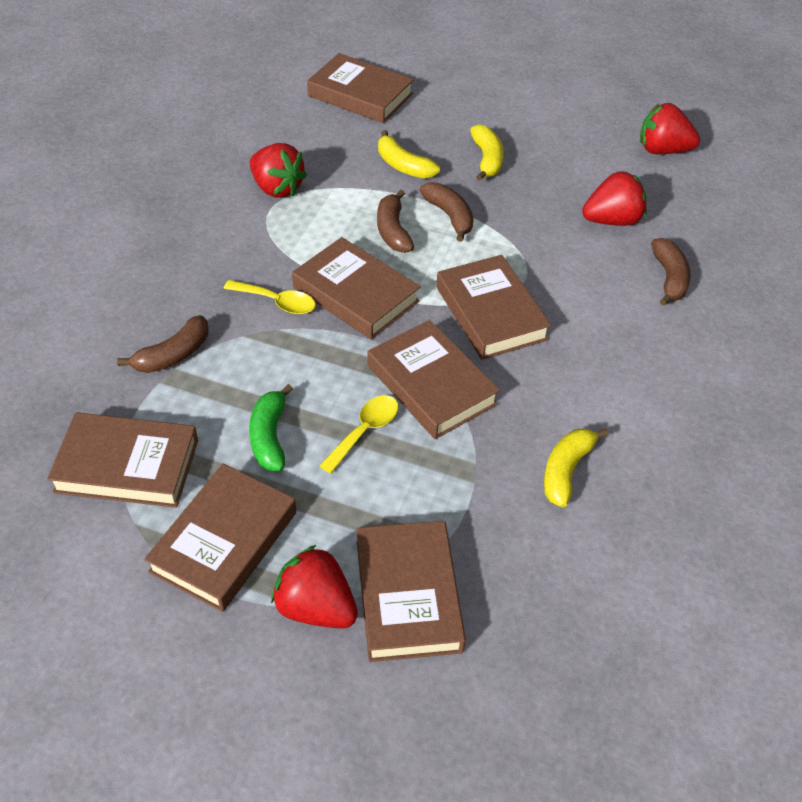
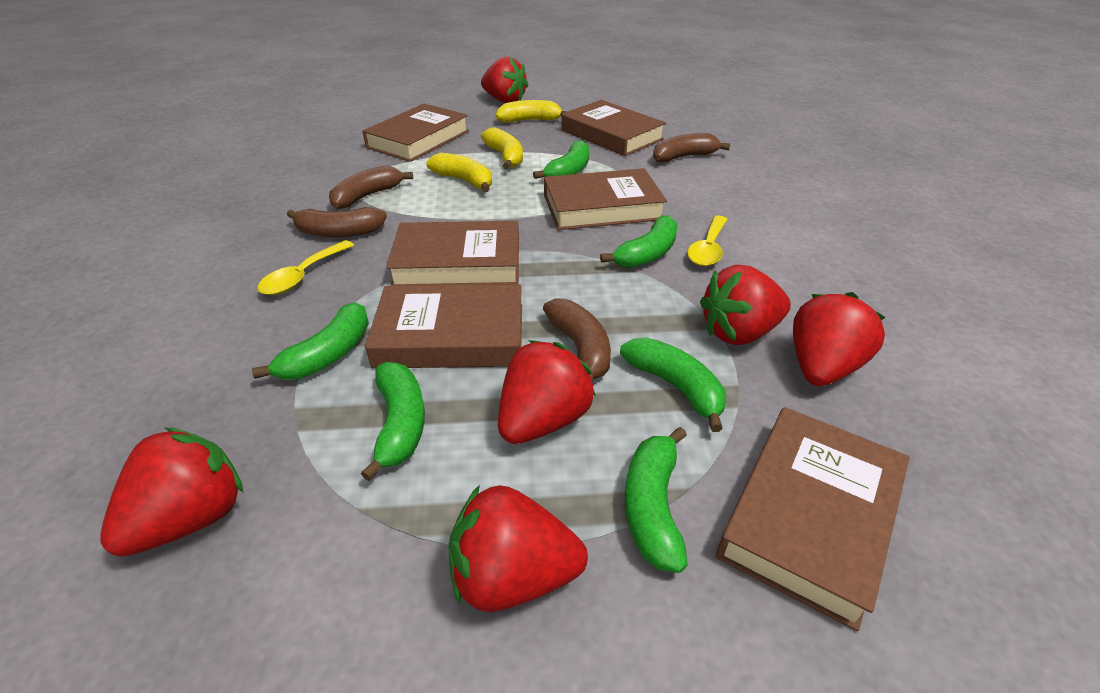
brown book: 7 -> 6
green banana: 1 -> 6
red strawberry: 4 -> 6

